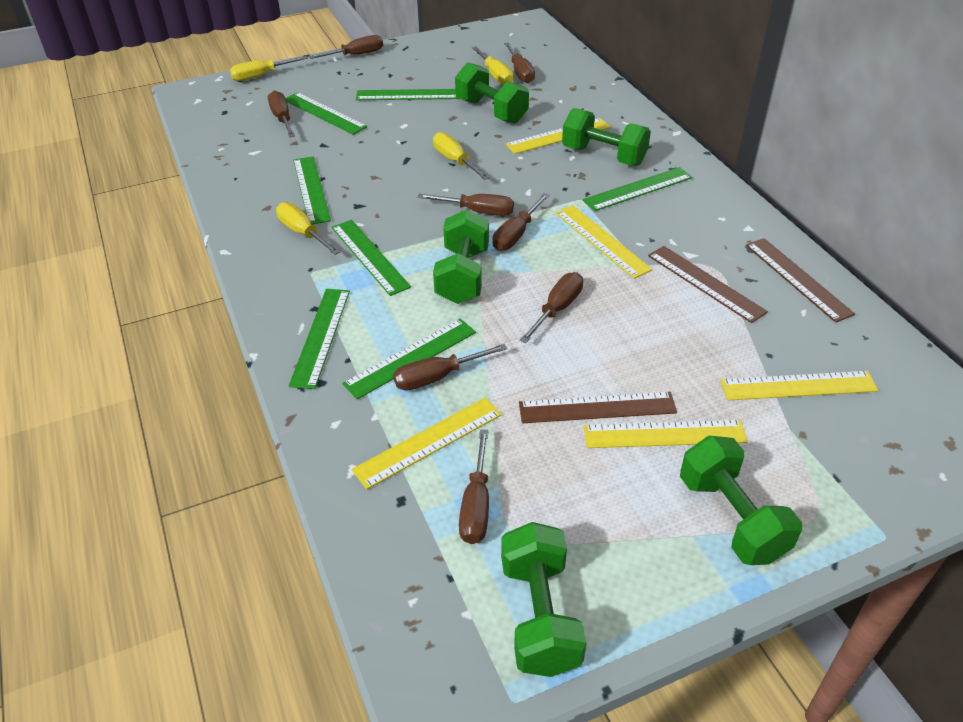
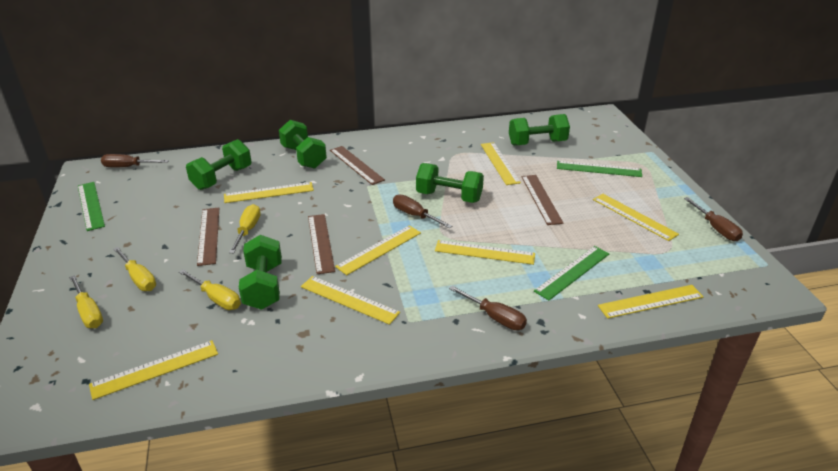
brown ruler: 3 -> 4
brown screwdriver: 8 -> 4
green ruler: 7 -> 3
yellow ruler: 5 -> 8

